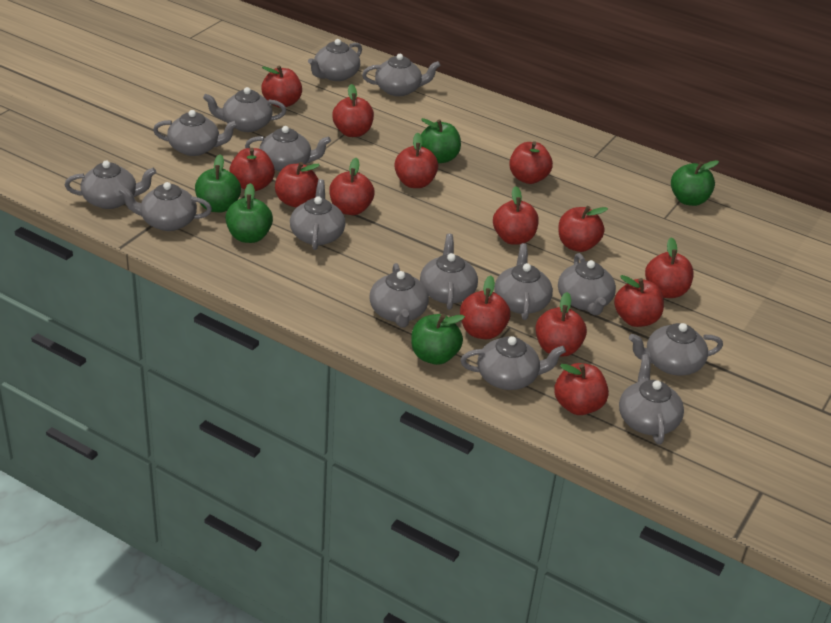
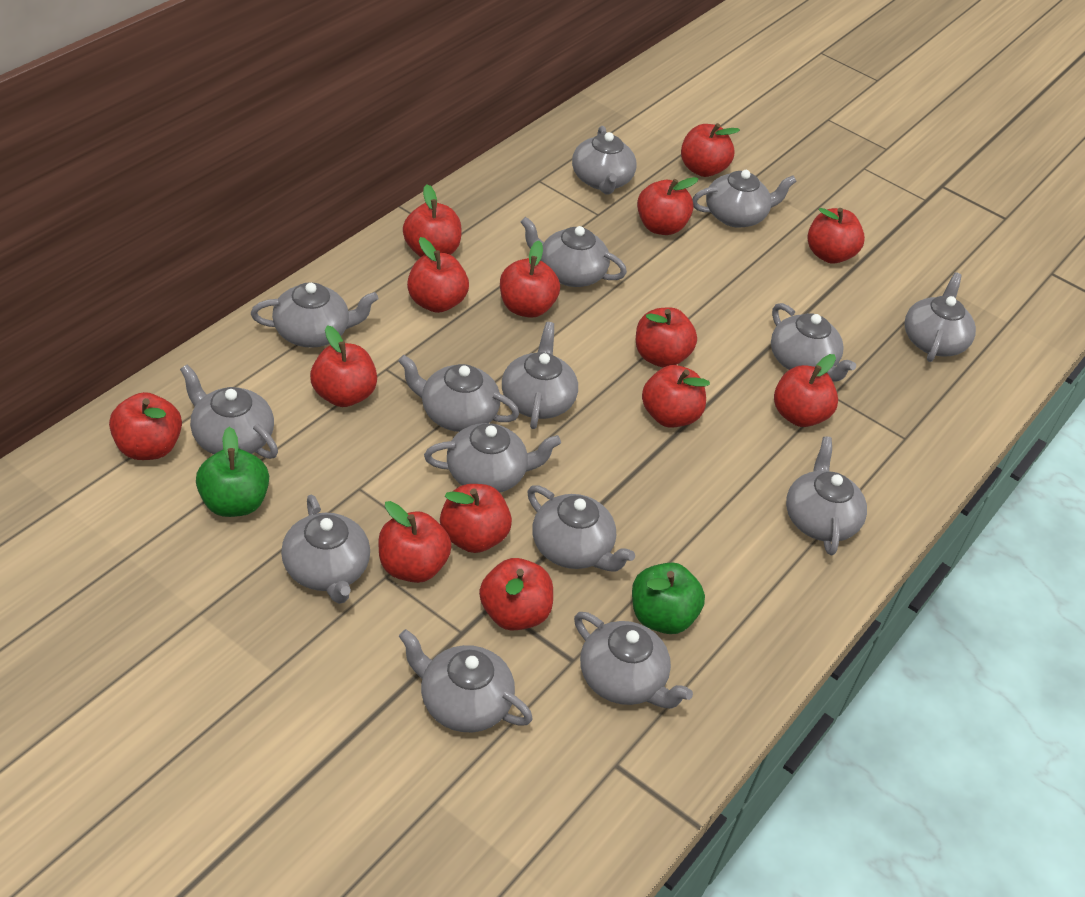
green apple: 5 -> 2

